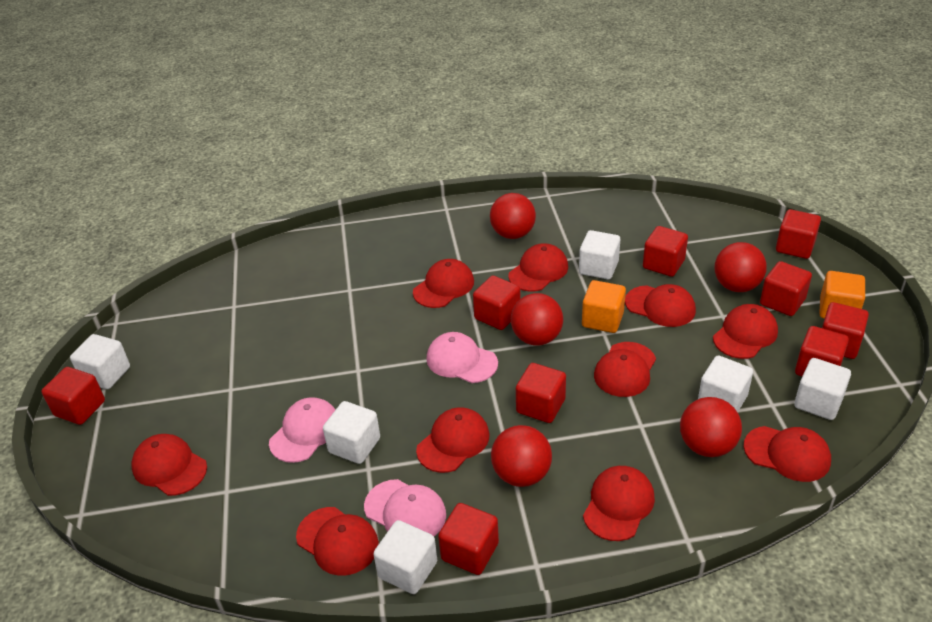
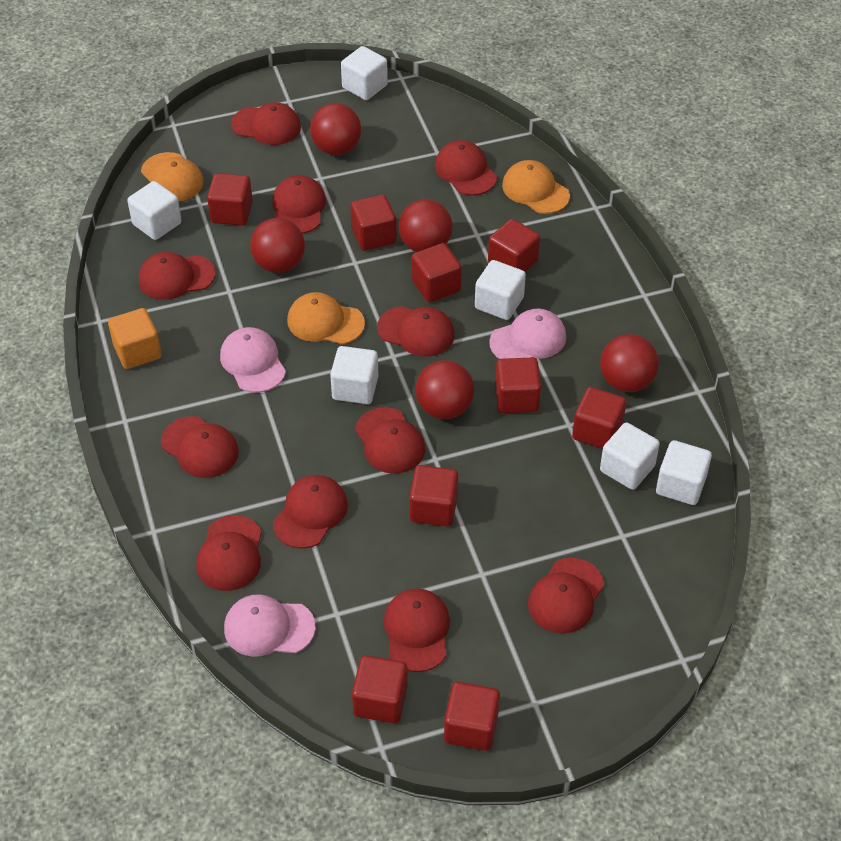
orange cap: 0 -> 3
orange cube: 2 -> 1
red cap: 10 -> 11

